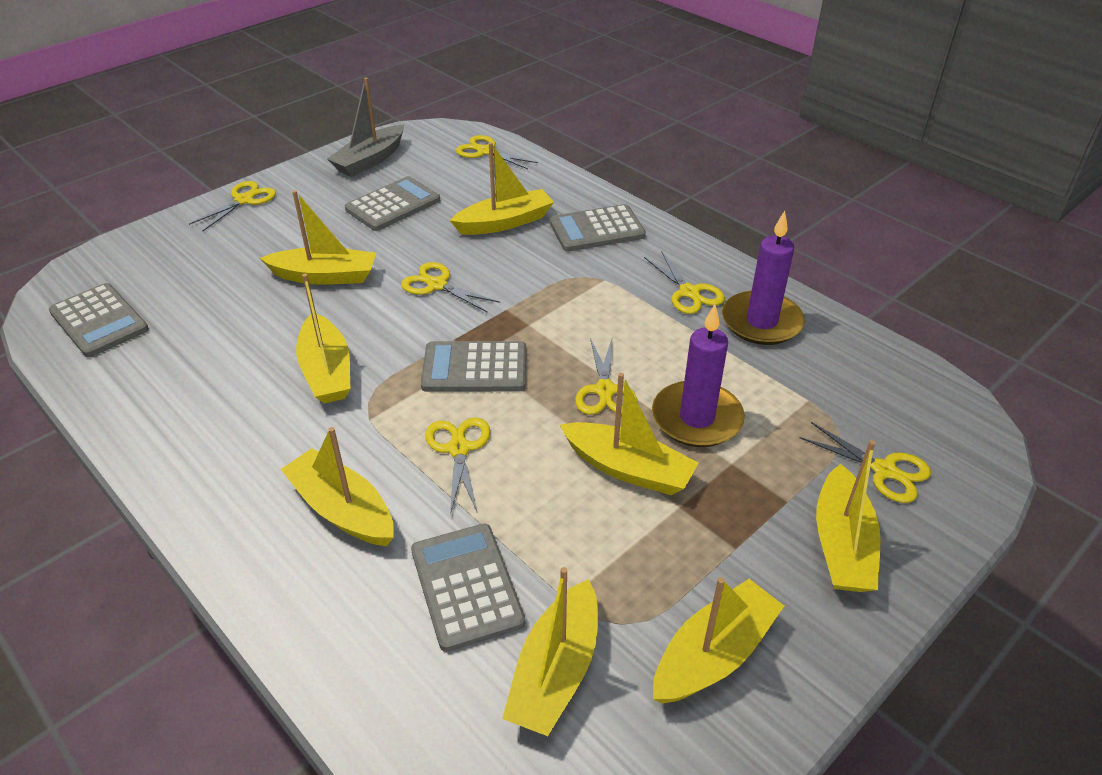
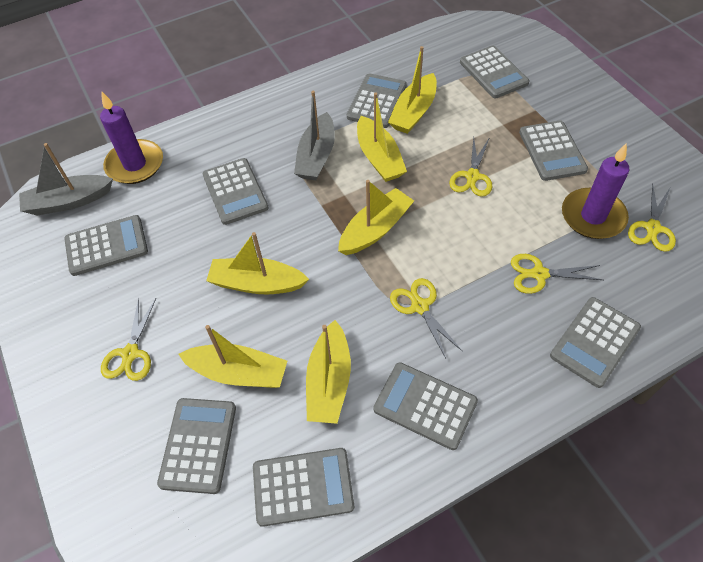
grey boat: 1 -> 2
grey calculator: 5 -> 9
yellow boat: 8 -> 6
yellow scissors: 7 -> 5

